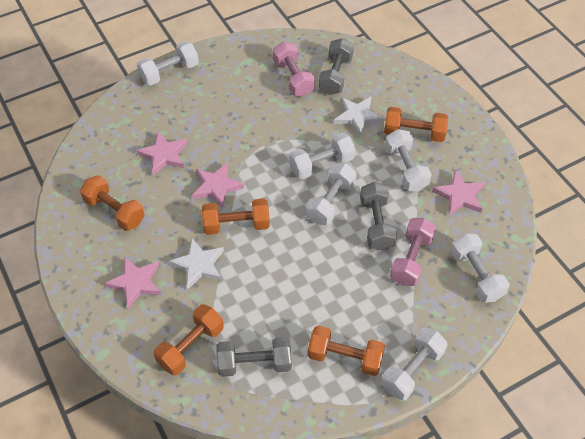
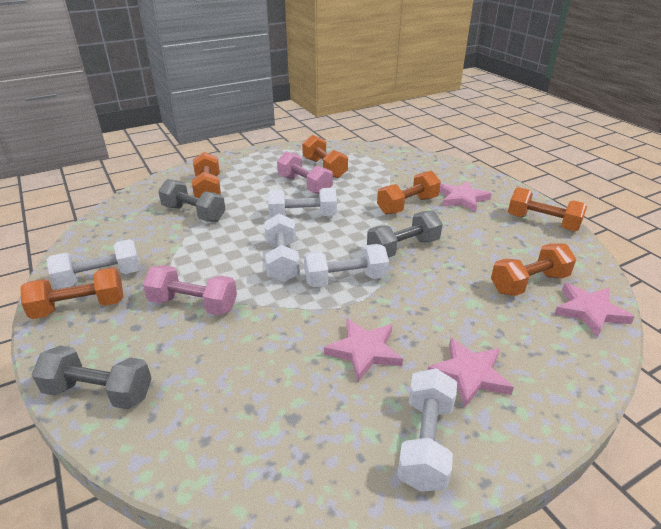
orange dumbbell: 5 -> 6
white dumbbell: 6 -> 5
white star: 2 -> 0

